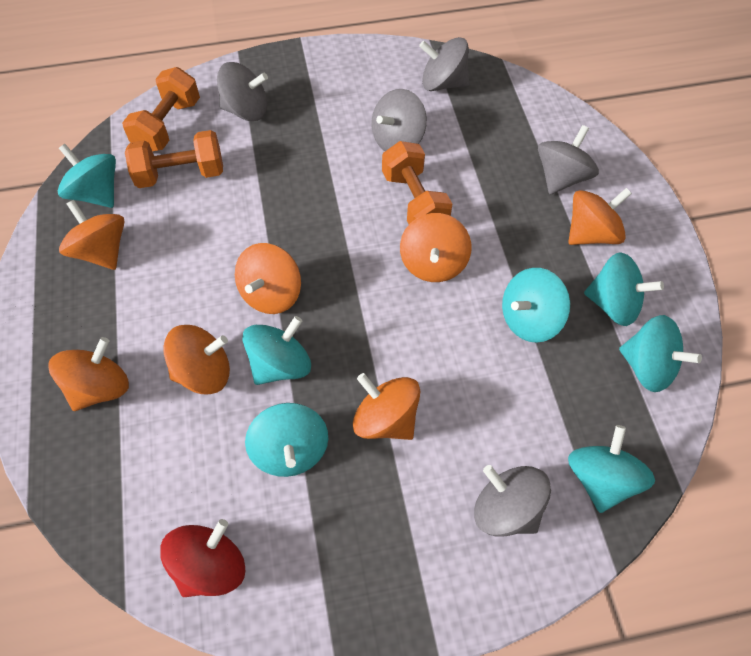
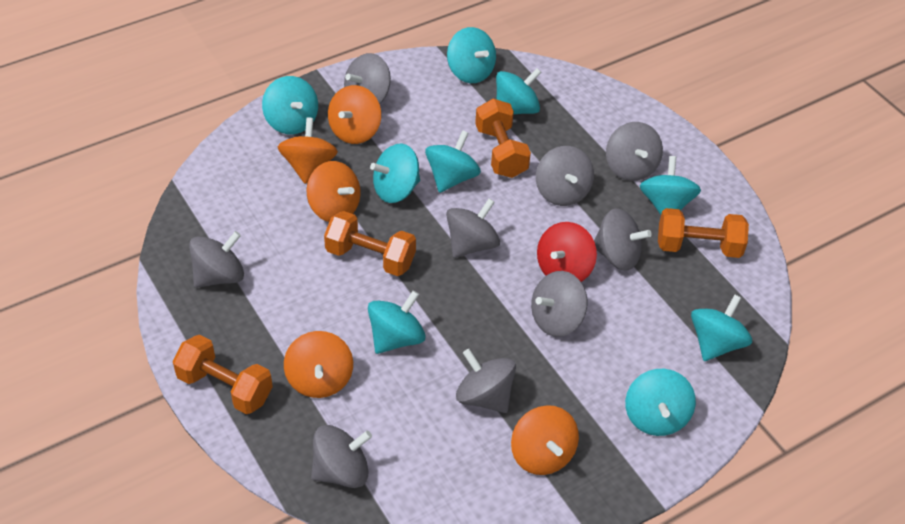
grey spinning top: 5 -> 9
orange dumbbell: 3 -> 4
orange spinning top: 7 -> 5
turquoise spinning top: 7 -> 9

